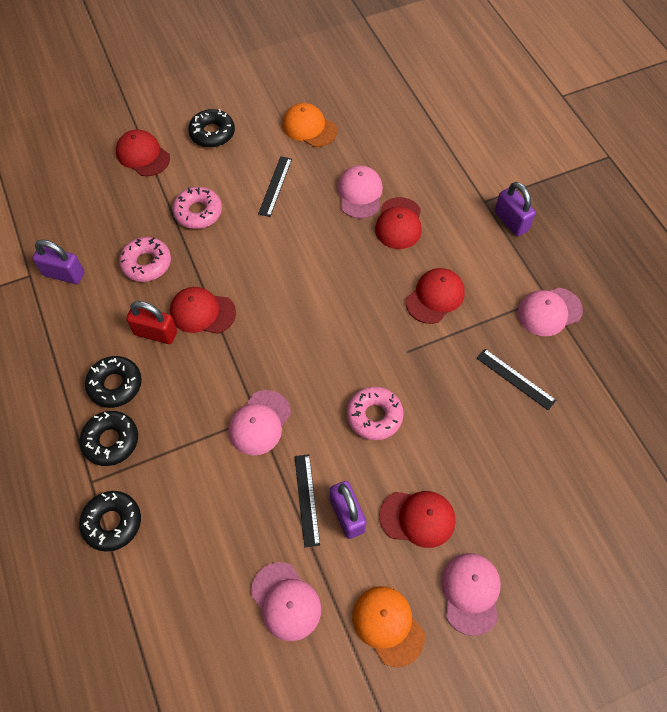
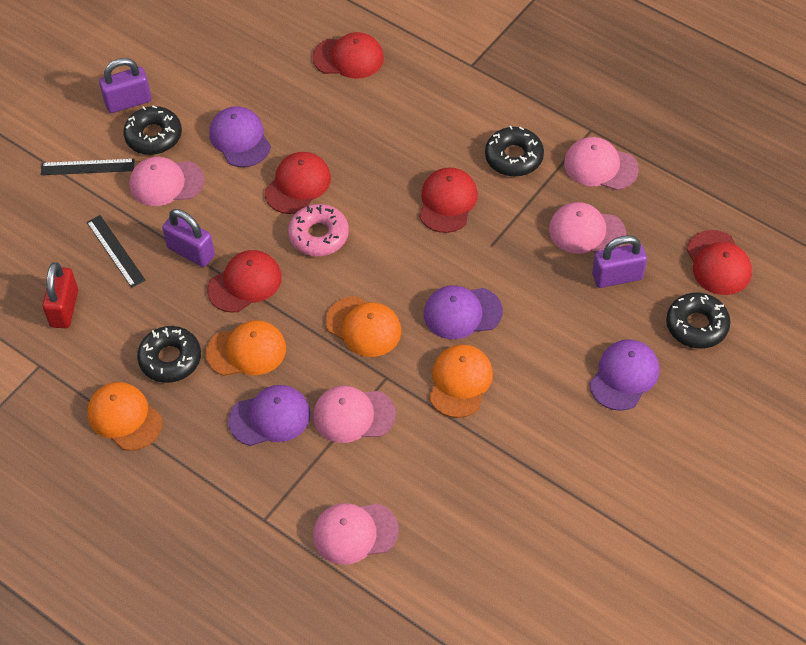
black ruler: 3 -> 2
orange cap: 2 -> 4
pink donut: 3 -> 1
purple cap: 0 -> 4

